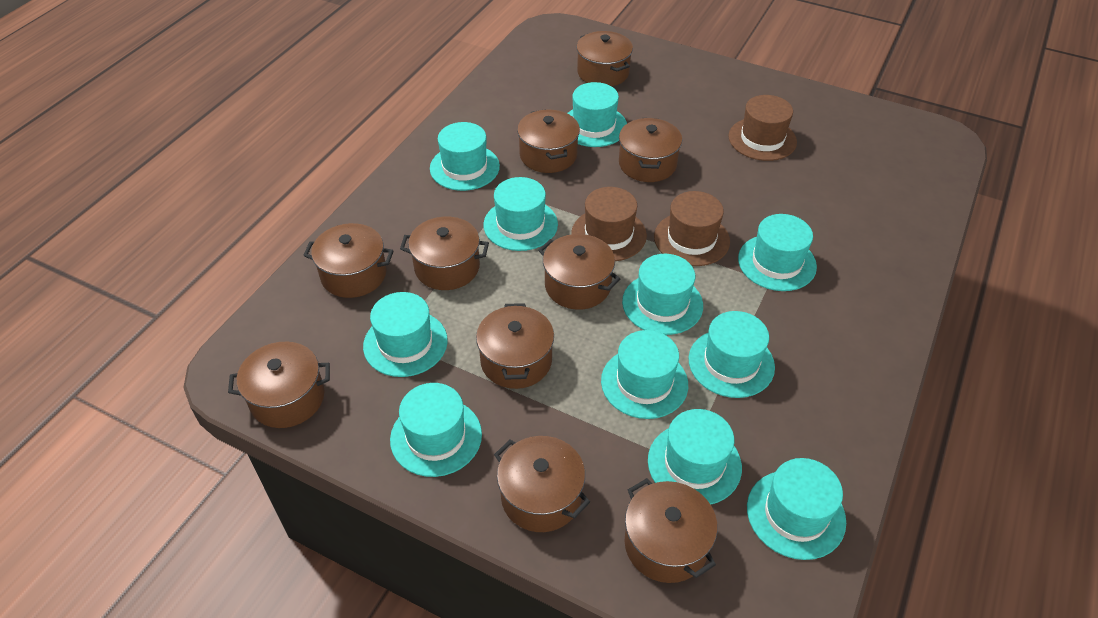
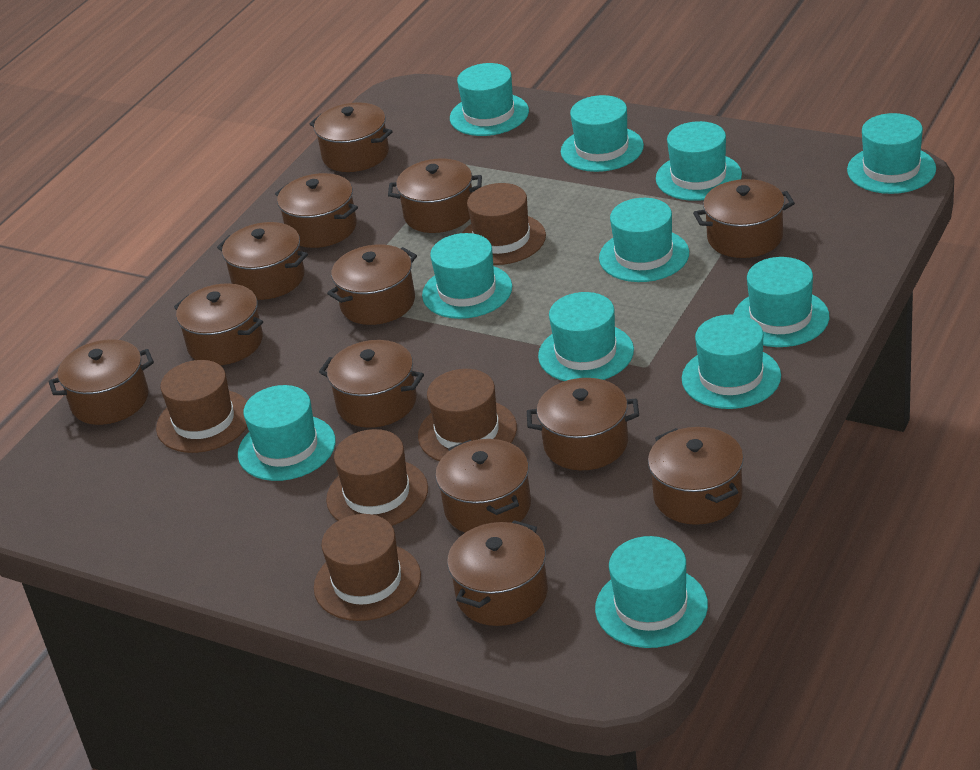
brown hat: 3 -> 5
brown pot: 10 -> 13

